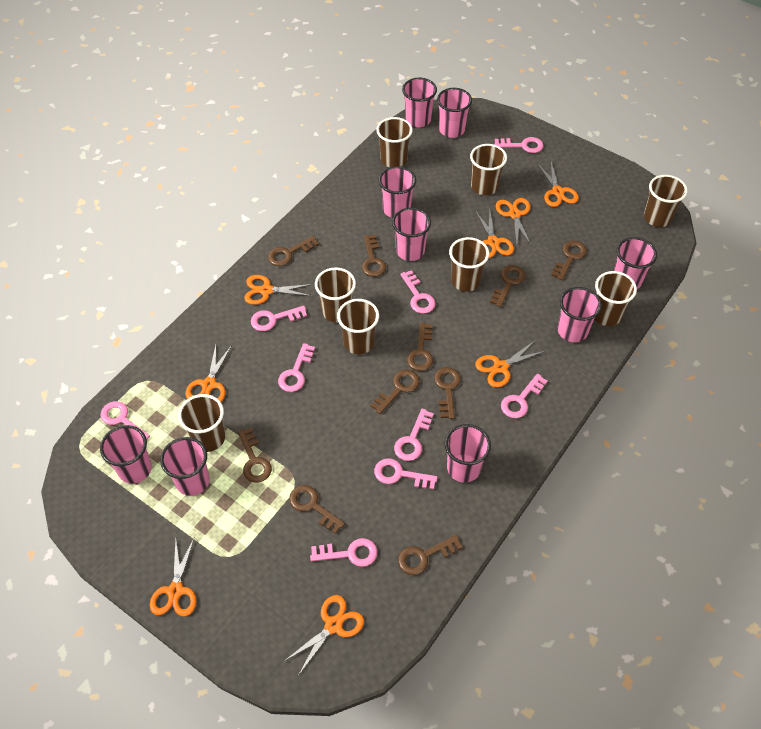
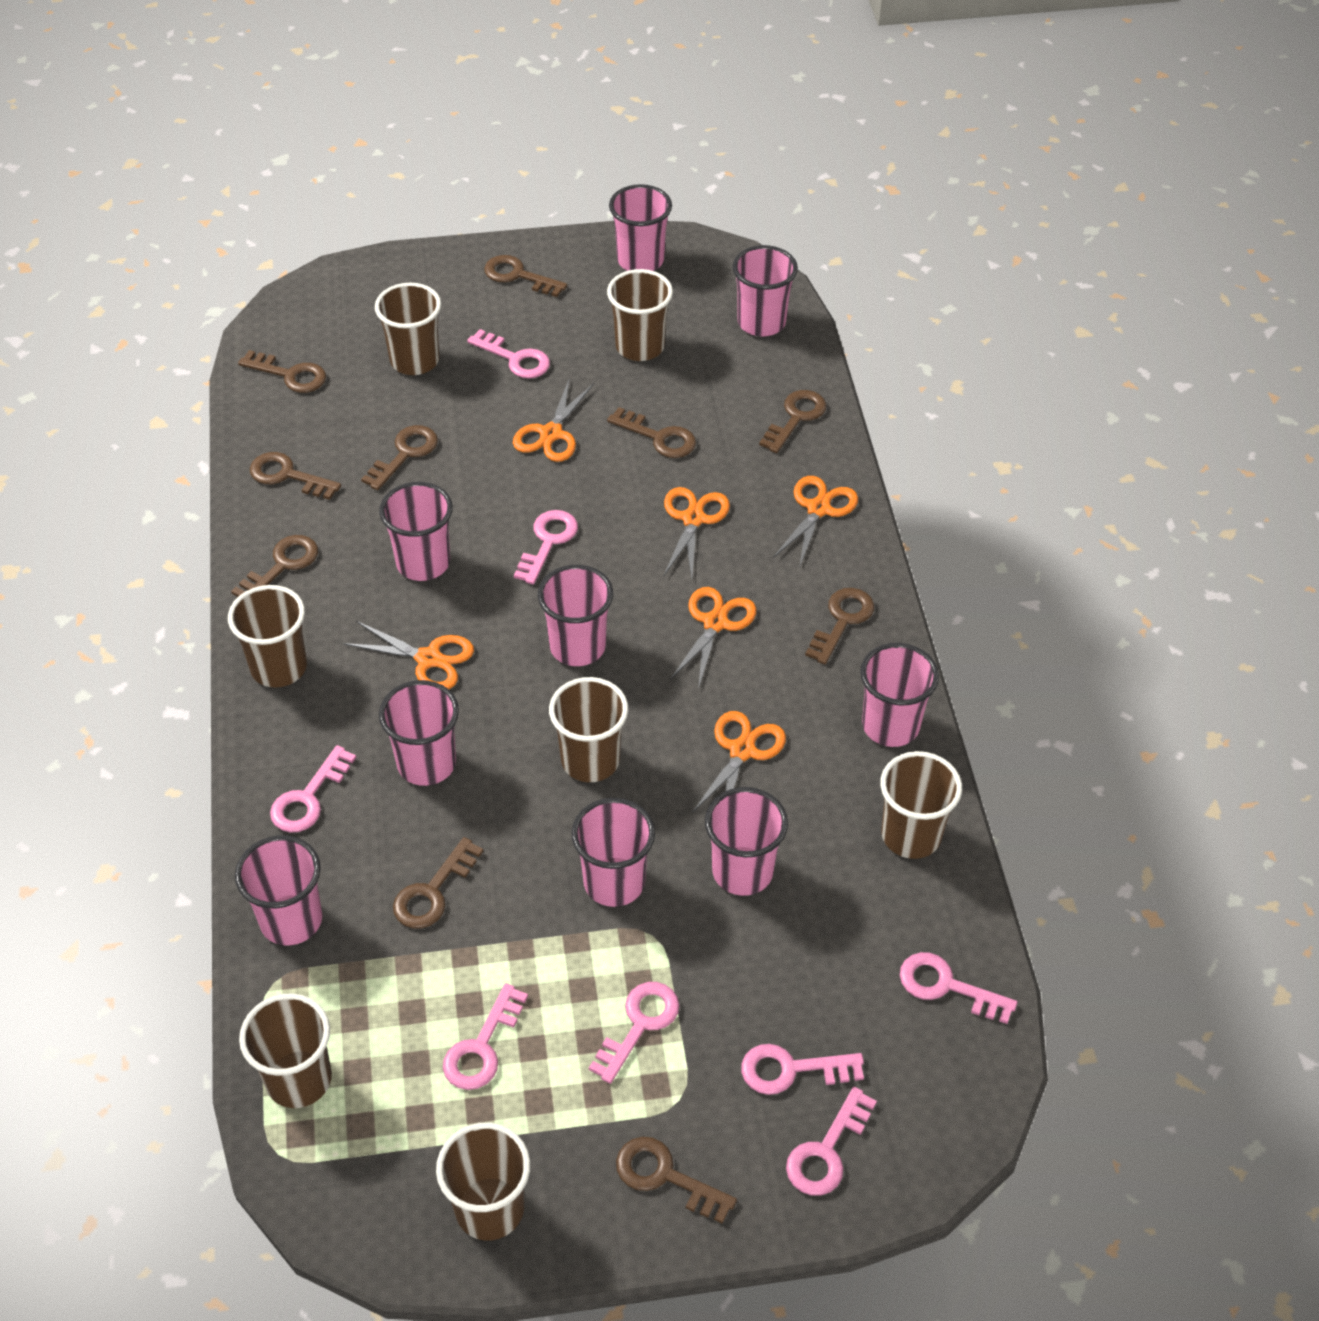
brown cup: 8 -> 7
orange scissors: 8 -> 6
pink key: 9 -> 8

